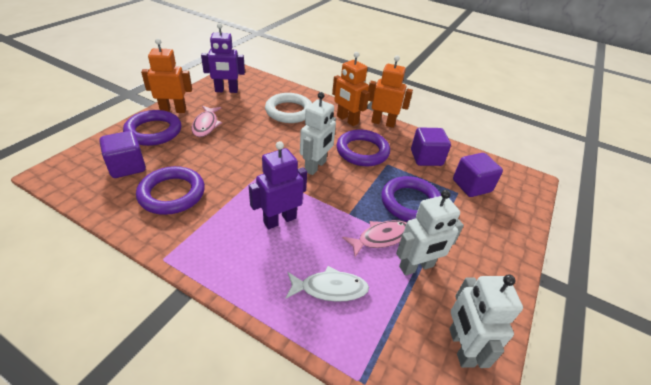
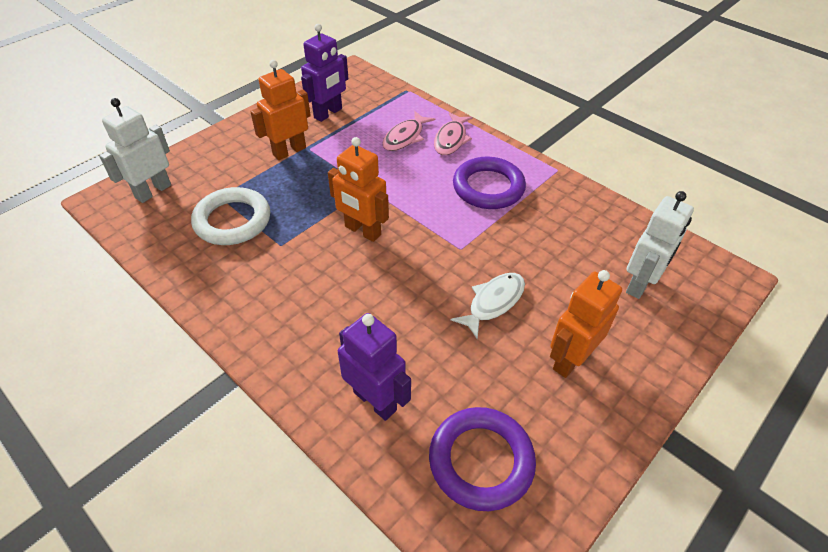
purple cube: 3 -> 0
purple ring: 4 -> 2
white robot: 3 -> 2

